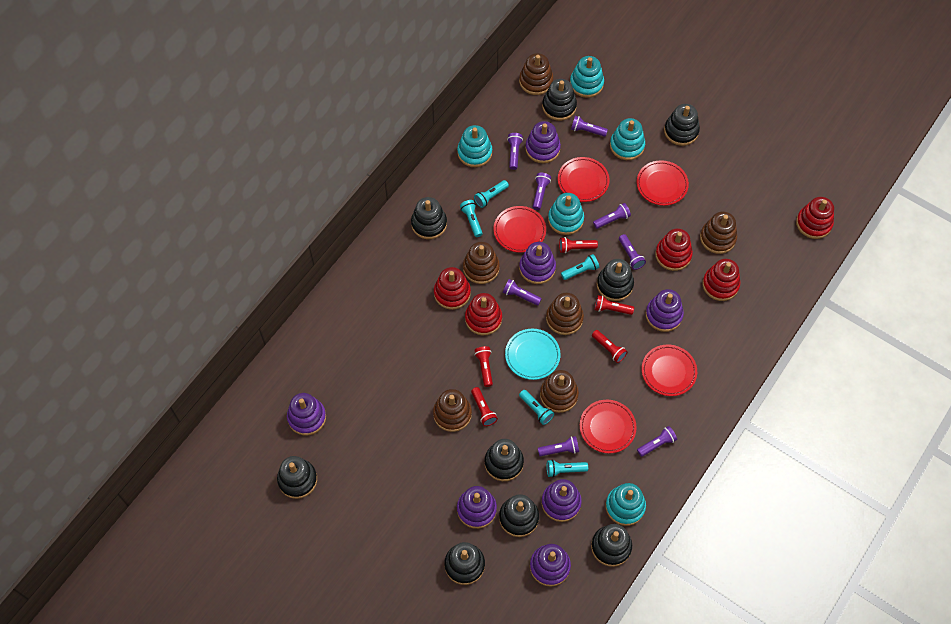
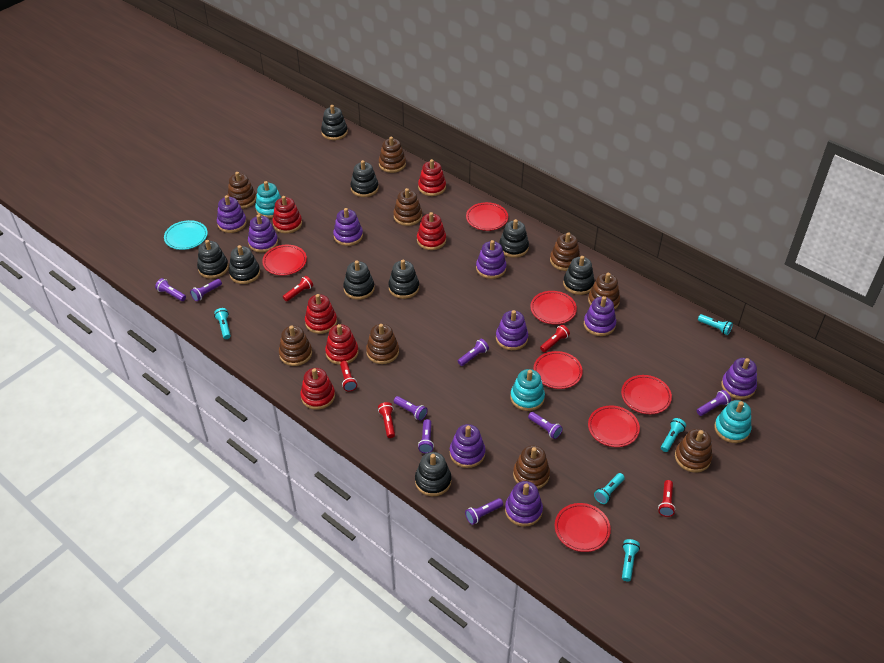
brown stacking toy: 6 -> 9
purple stacking toy: 7 -> 9
red plate: 5 -> 7
red stacking toy: 5 -> 6
turquoise stacking toy: 5 -> 3

